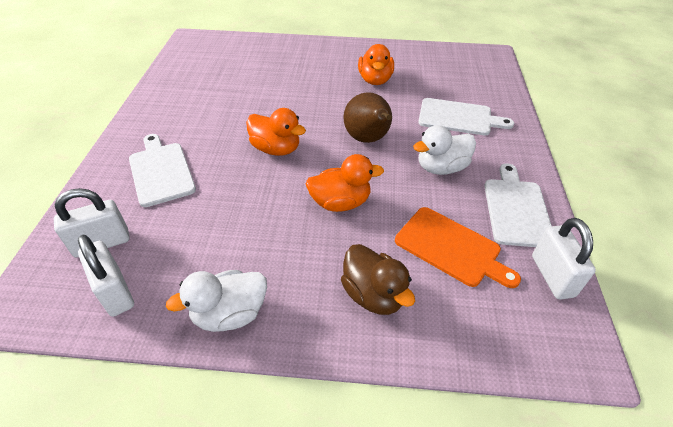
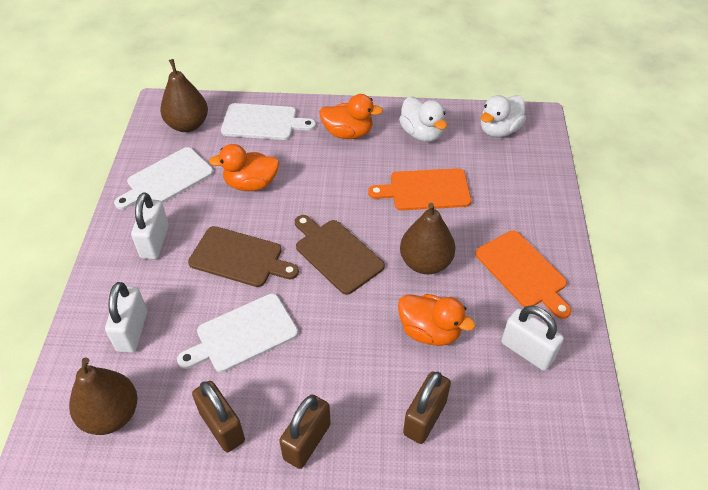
brown cutting board: 0 -> 2
brown duck: 1 -> 0
brown padlock: 0 -> 3
brown pear: 1 -> 3
orange cutting board: 1 -> 2

